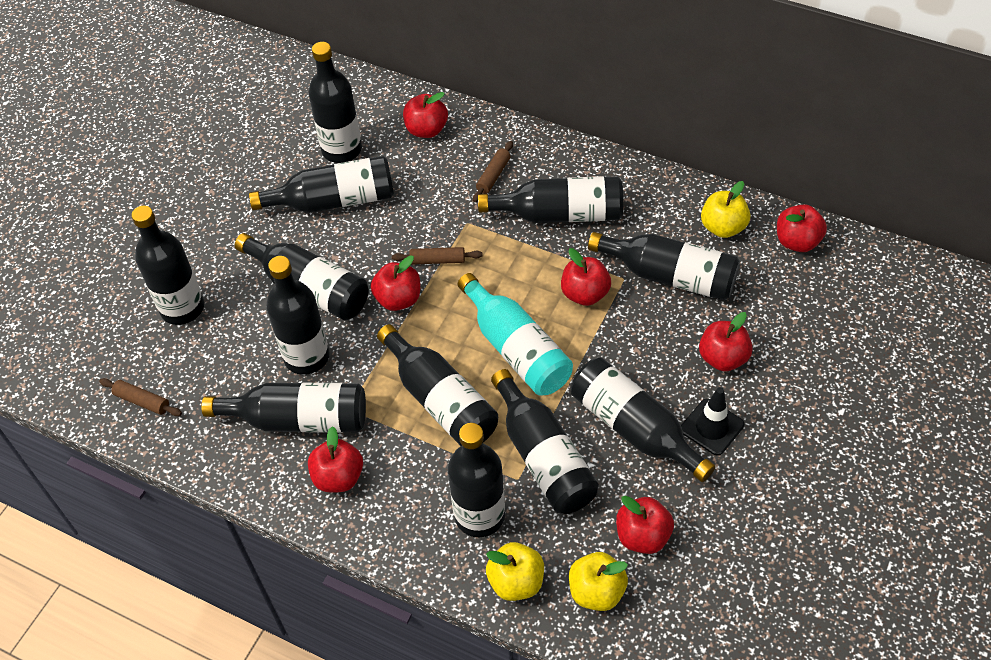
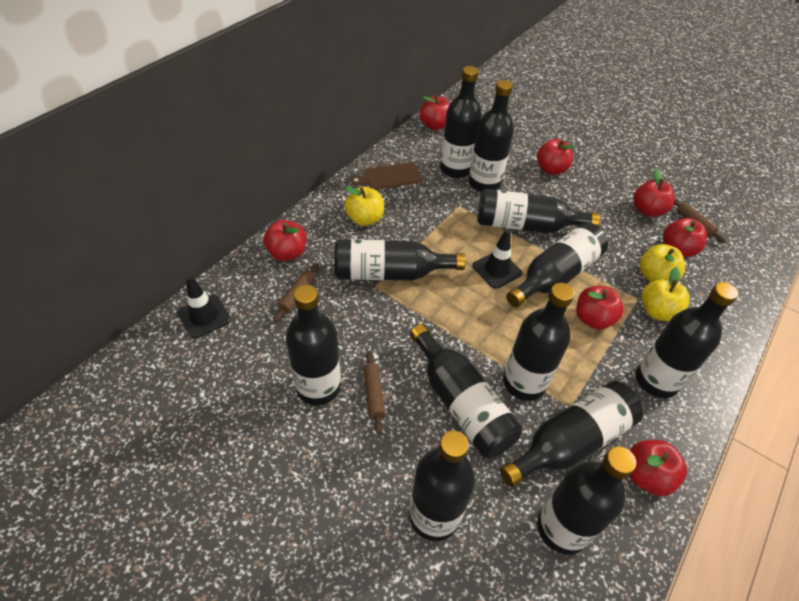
black traffic cone: 1 -> 2
brown cutting board: 0 -> 1
turquoise bottle: 1 -> 0

